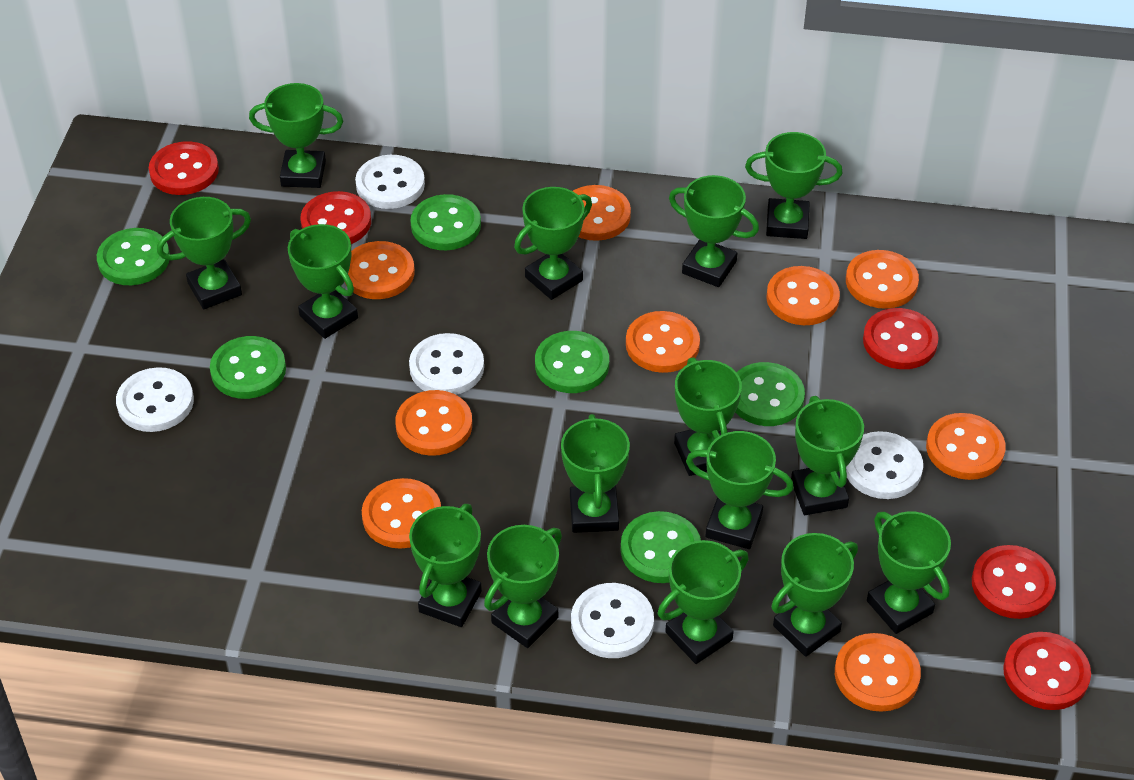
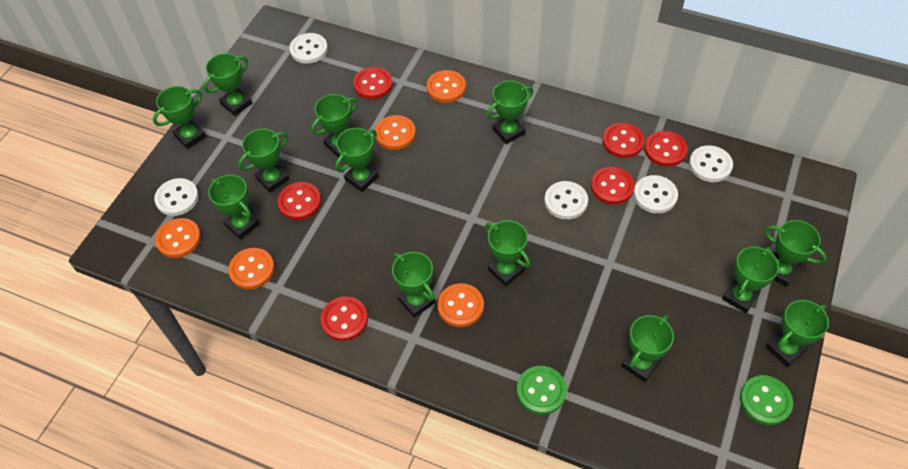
green button: 6 -> 2
green trophy: 15 -> 13
orange button: 9 -> 5
red button: 5 -> 6

